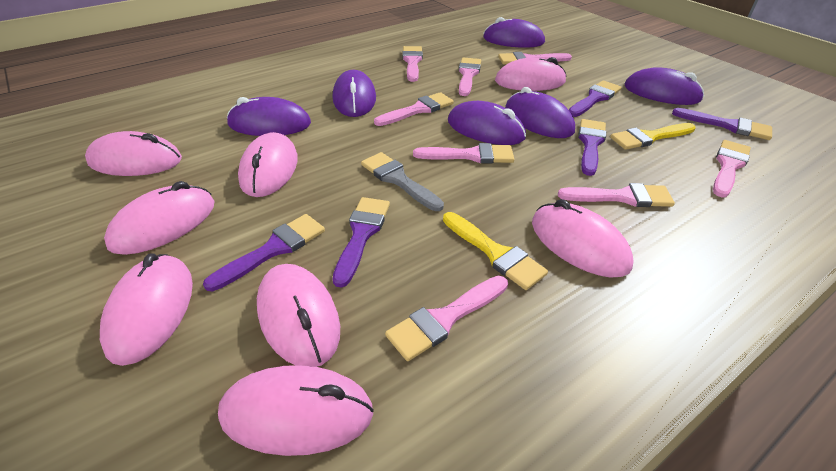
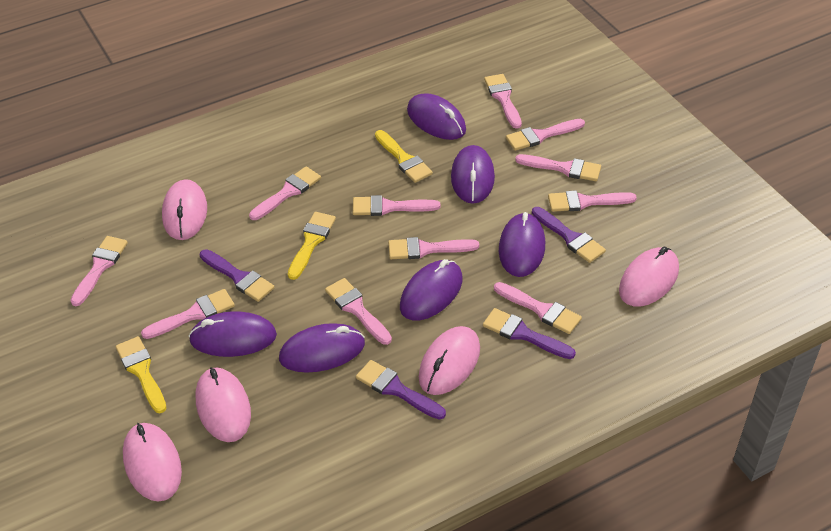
grey brush: 1 -> 0
pink brush: 8 -> 11
pink mouse: 8 -> 5
purple brush: 5 -> 4
yellow brush: 2 -> 3

